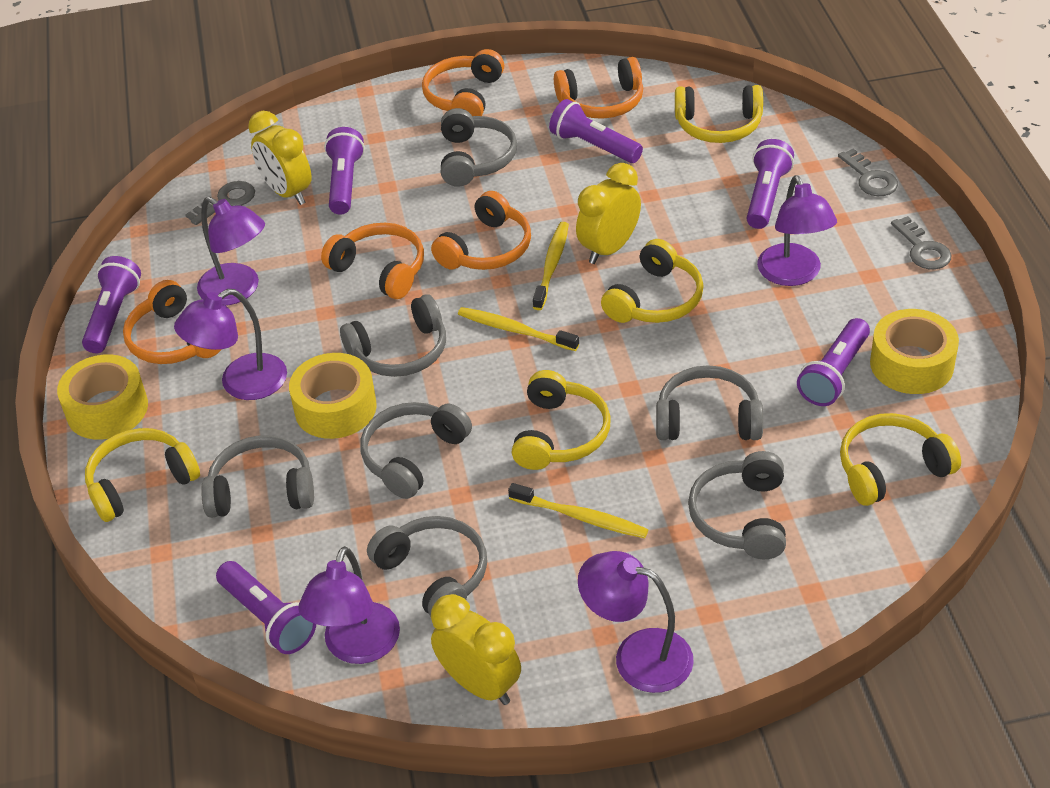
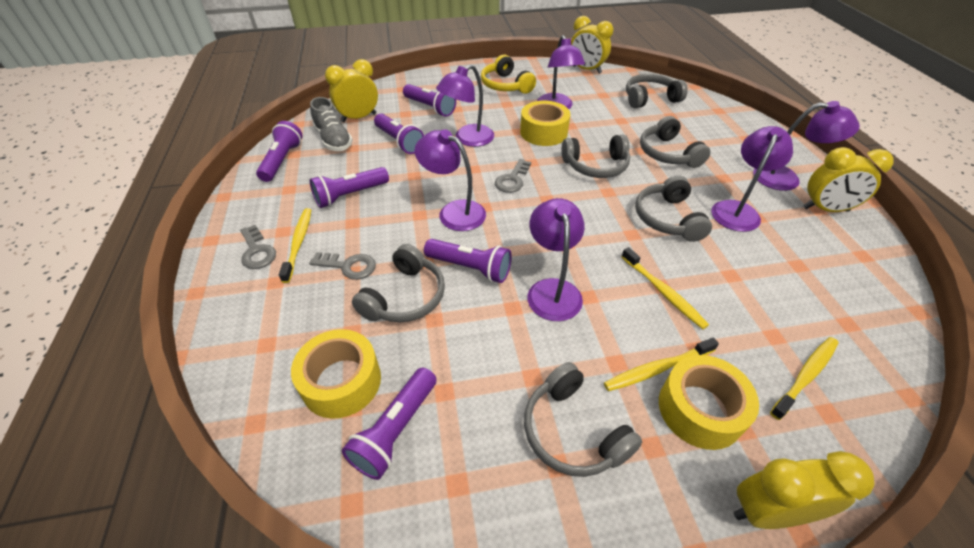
grey headphones: 7 -> 6
grey shoe: 0 -> 1
orange headphones: 5 -> 0
purple lamp: 5 -> 6
yellow clock: 3 -> 4
yellow headphones: 5 -> 1
yellow toothbrush: 3 -> 4

